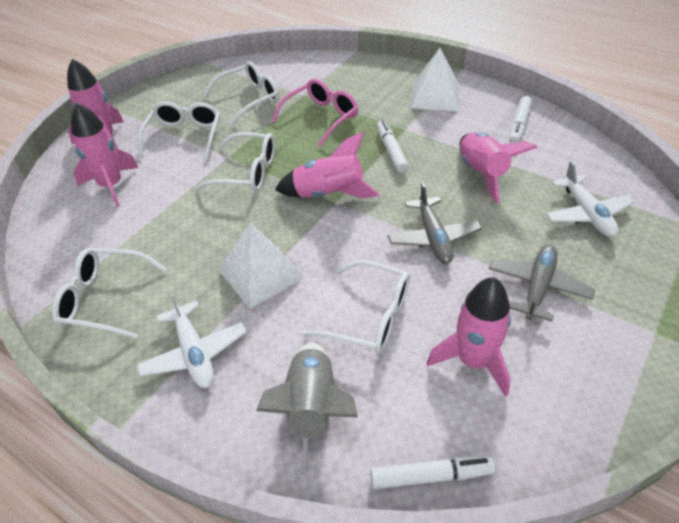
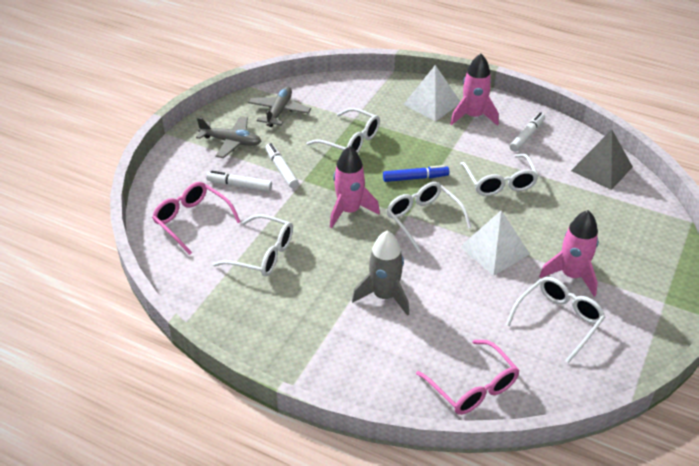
blue marker: 0 -> 1
grey pyramid: 0 -> 1
pink glasses: 1 -> 2
pink rocket: 5 -> 3
white plane: 2 -> 0

